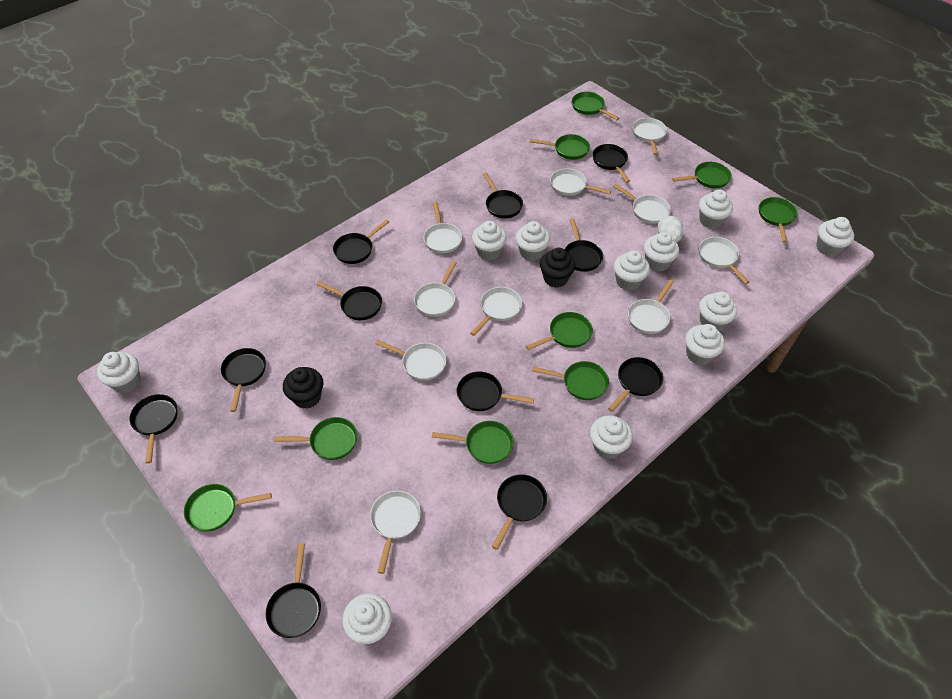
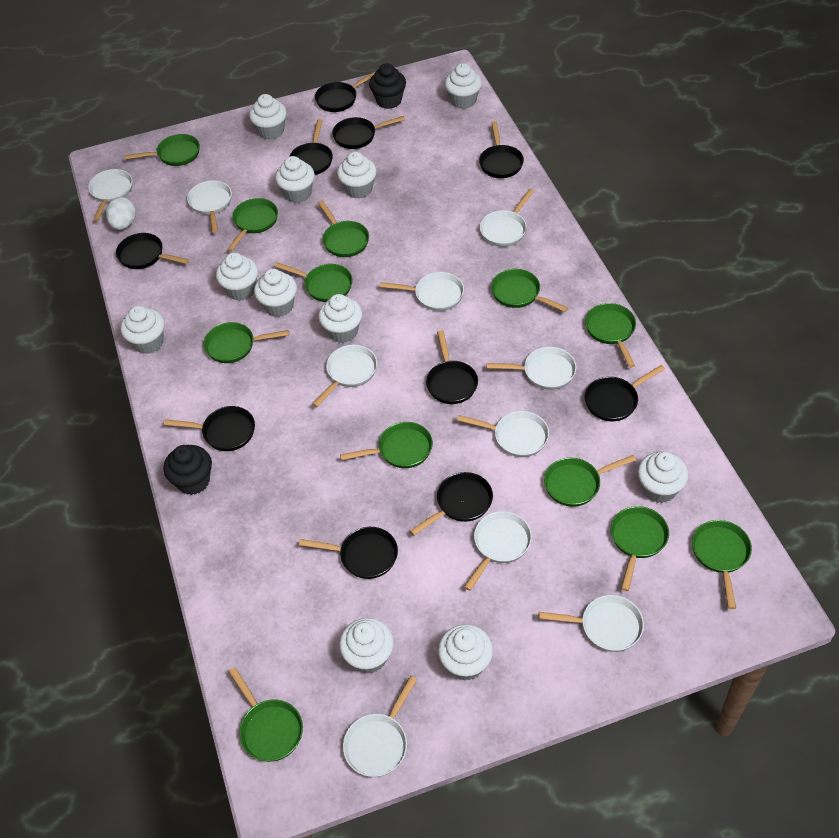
black pan: 11 -> 10
green pan: 9 -> 12

